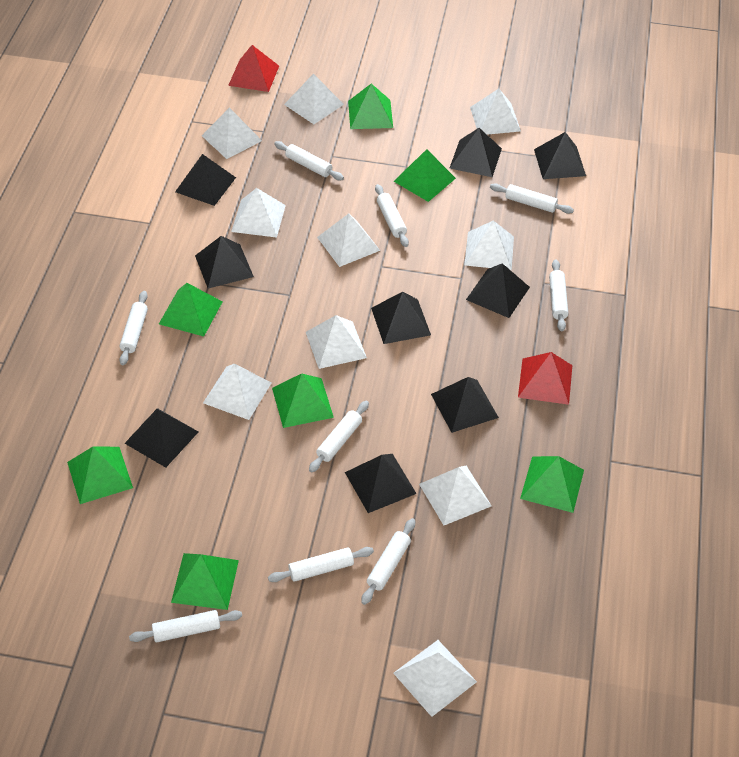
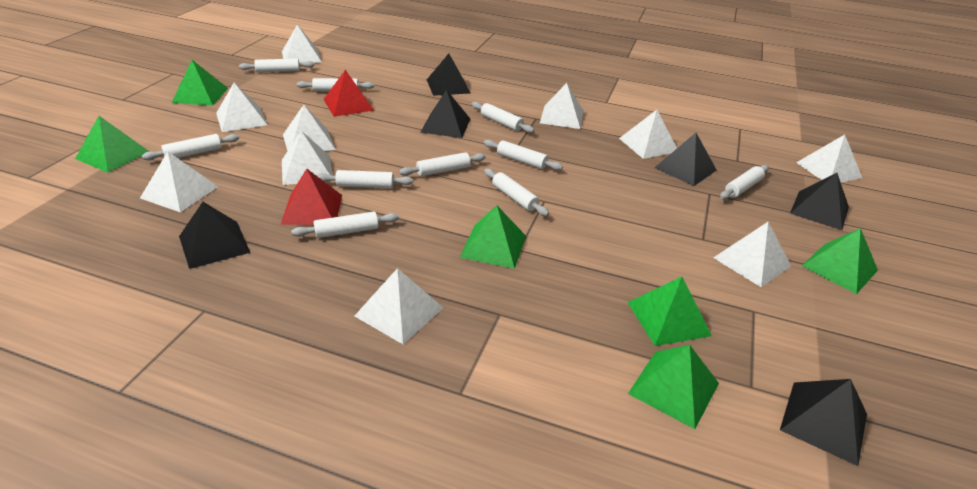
black pyramid: 9 -> 6
green pyramid: 7 -> 6
white rolling pin: 9 -> 10

